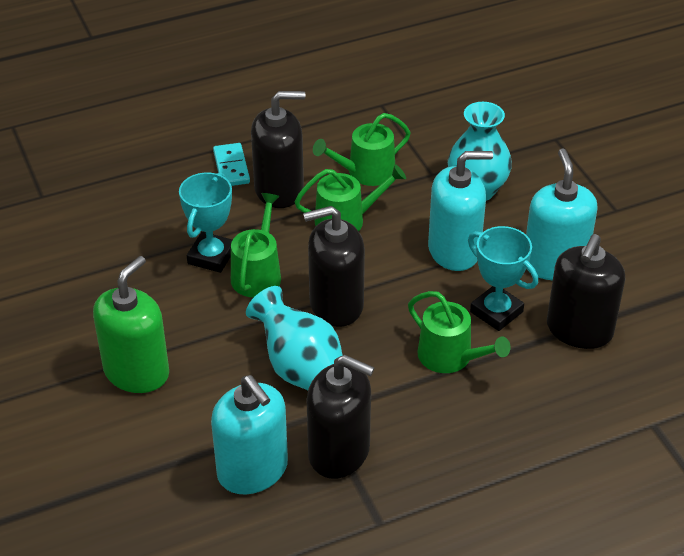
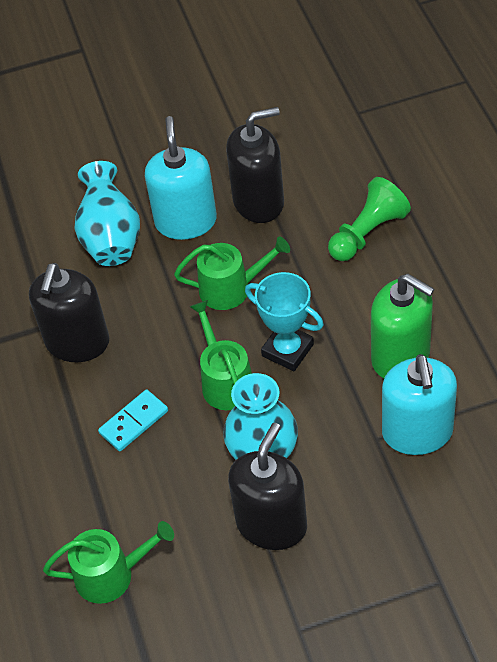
black soap dispenser: 4 -> 3
green pawn: 0 -> 1
green watering can: 4 -> 3
turquoise soap dispenser: 3 -> 2
turquoise trophy: 2 -> 1

